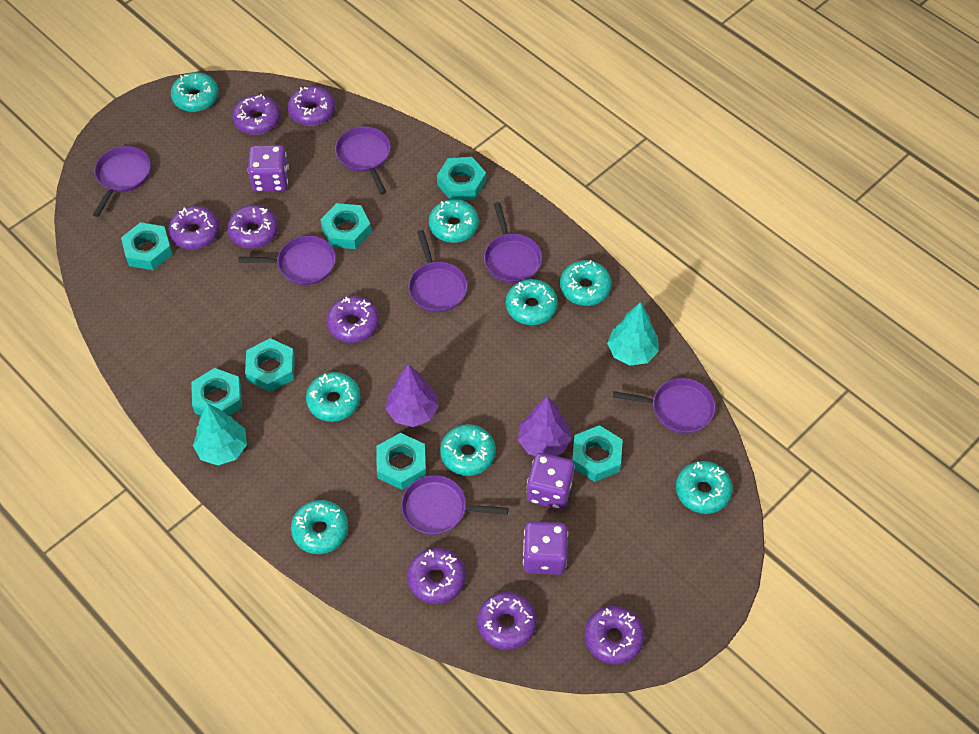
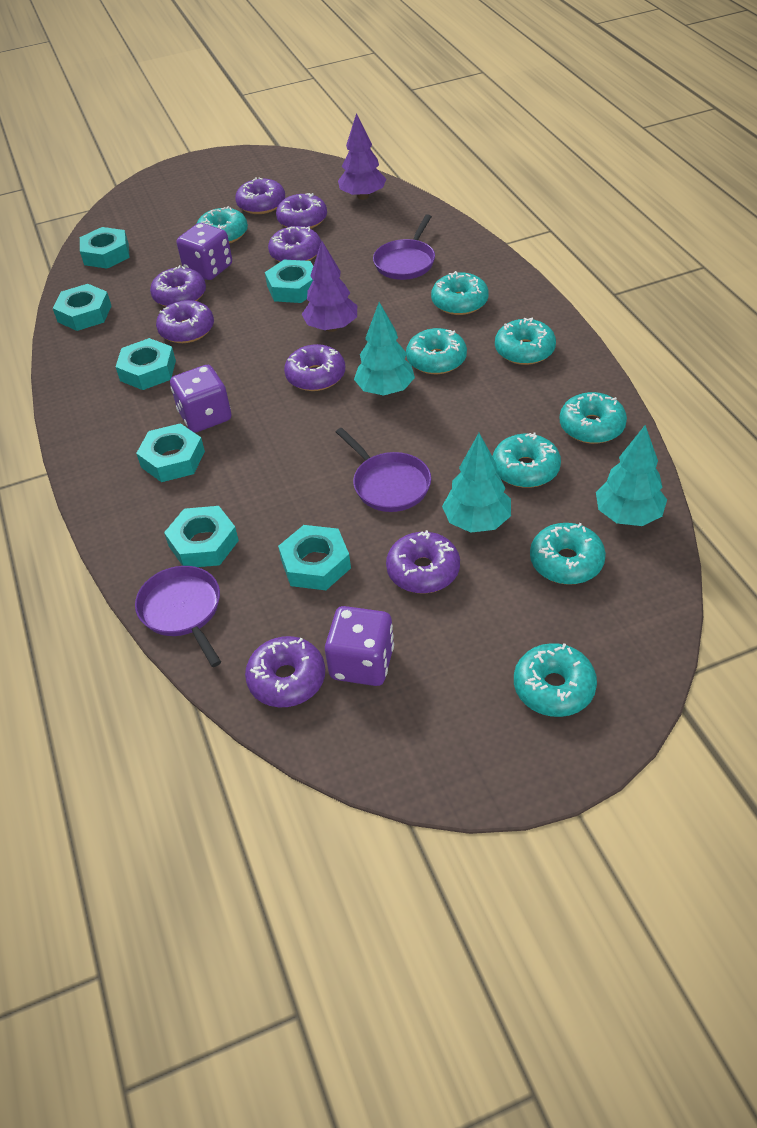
purple pan: 7 -> 3
turquoise tree: 2 -> 3

